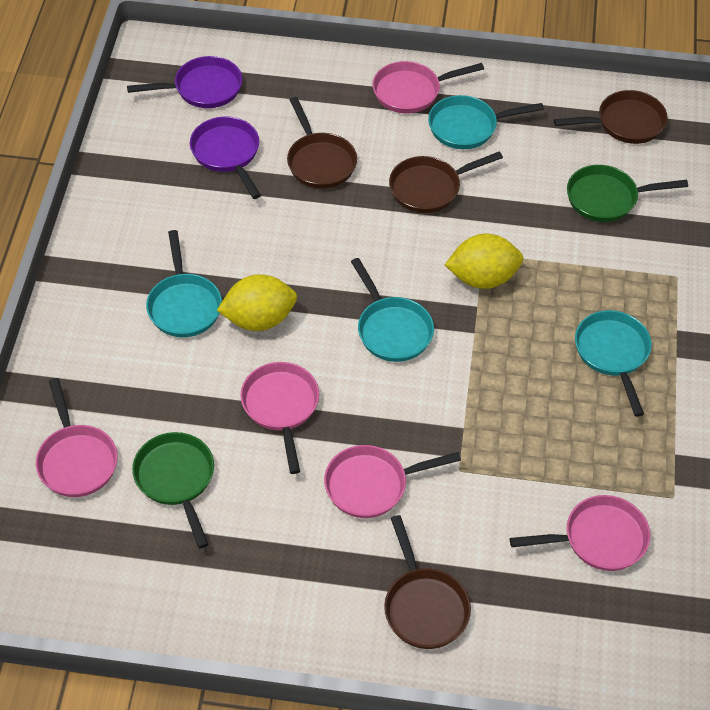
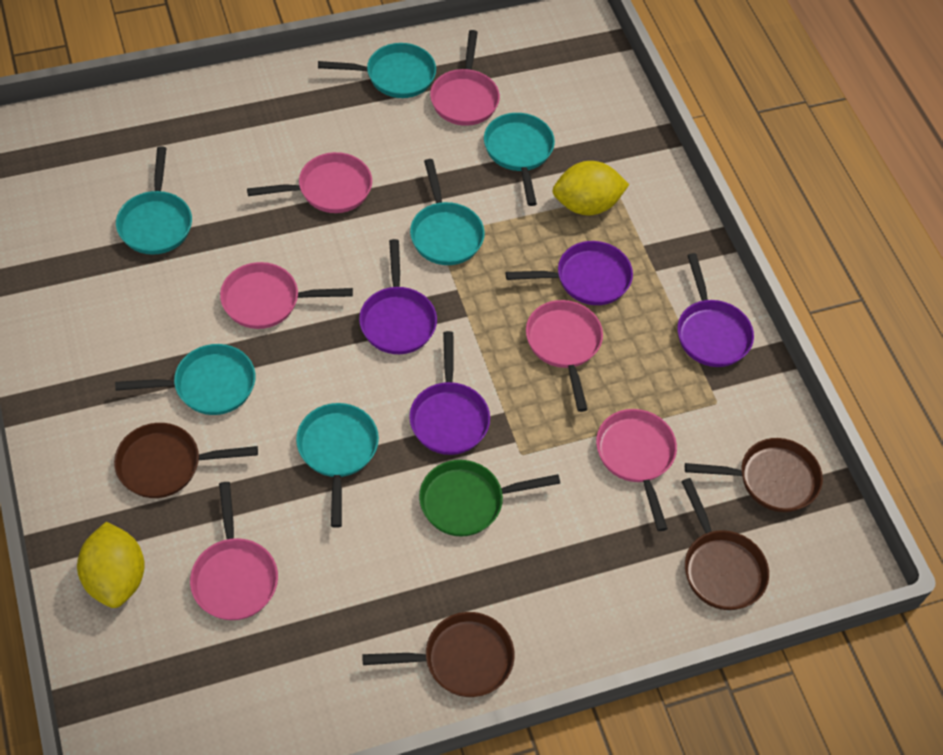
green pan: 2 -> 1
pink pan: 5 -> 6
purple pan: 2 -> 4
turquoise pan: 4 -> 6

